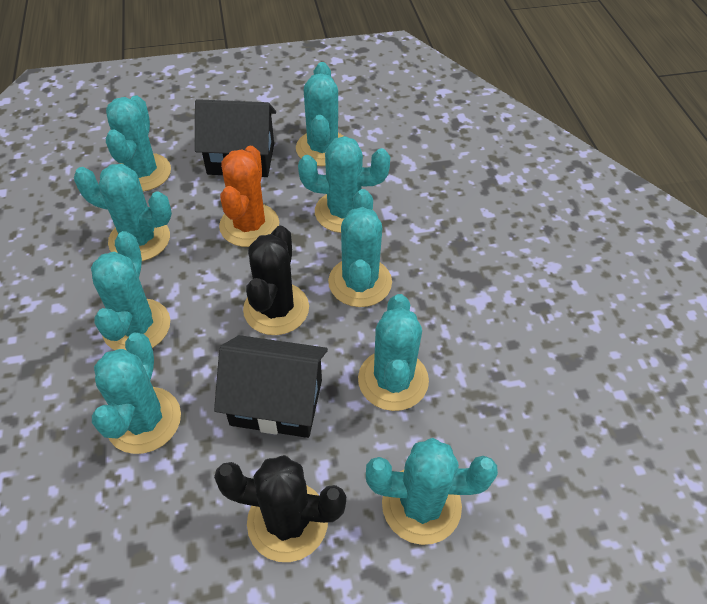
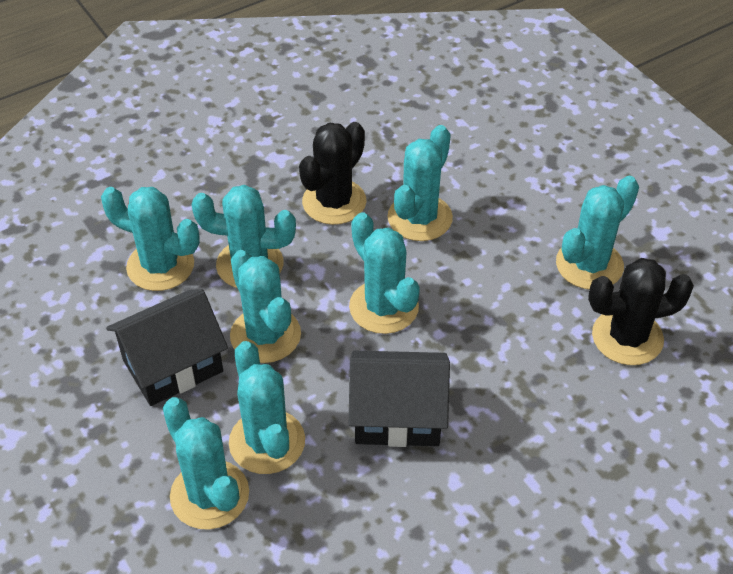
orange cactus: 1 -> 0
turquoise cactus: 9 -> 8

